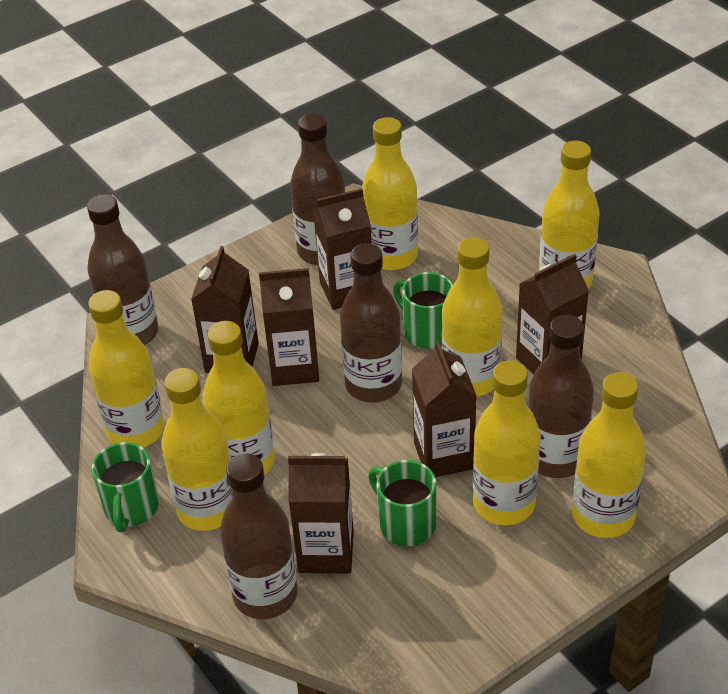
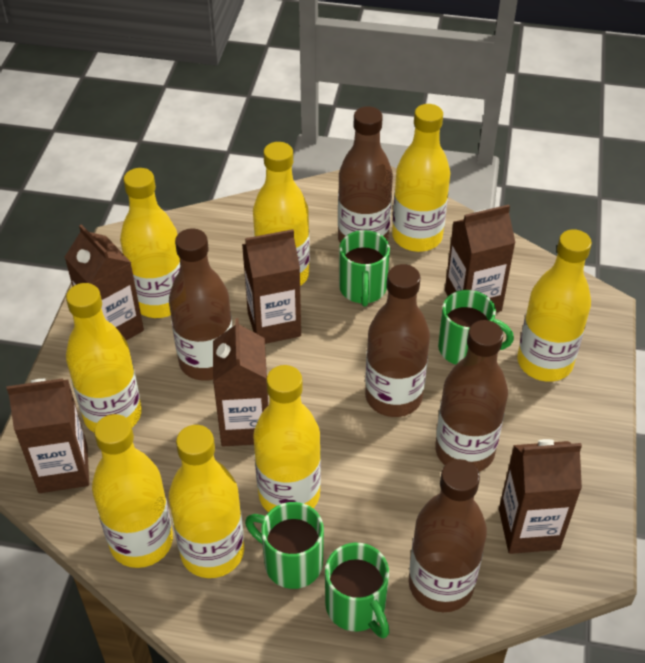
green mug: 3 -> 4

